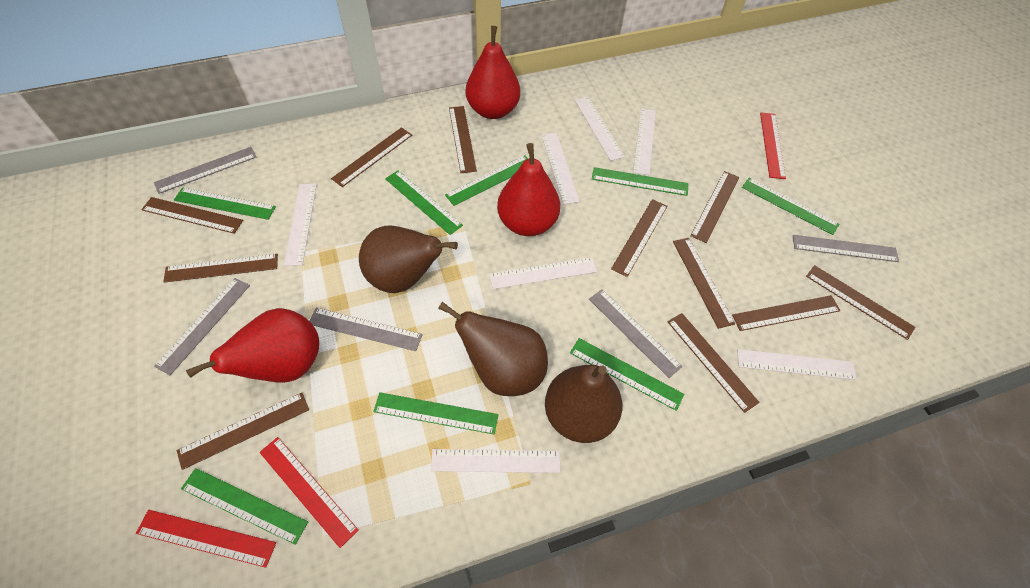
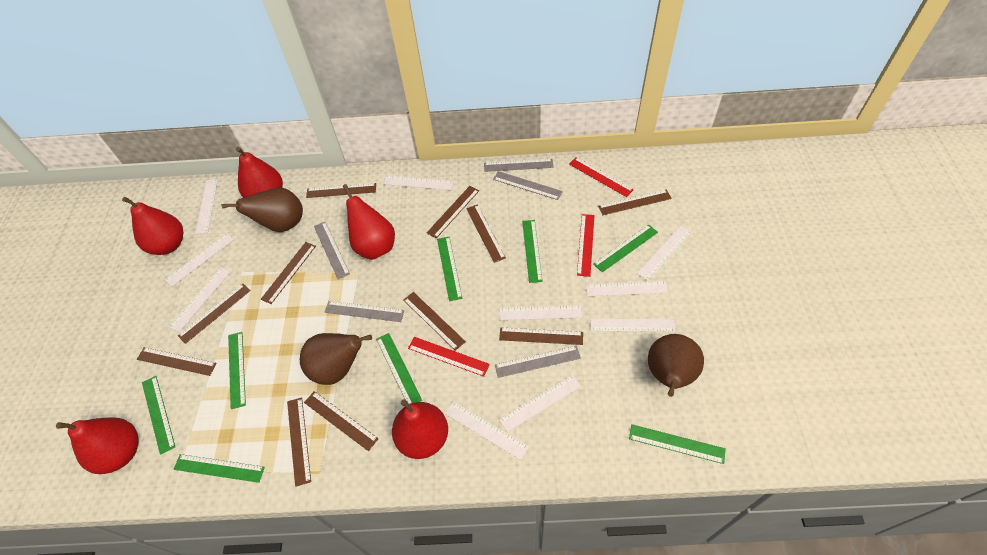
red pear: 3 -> 5
white ruler: 7 -> 10

